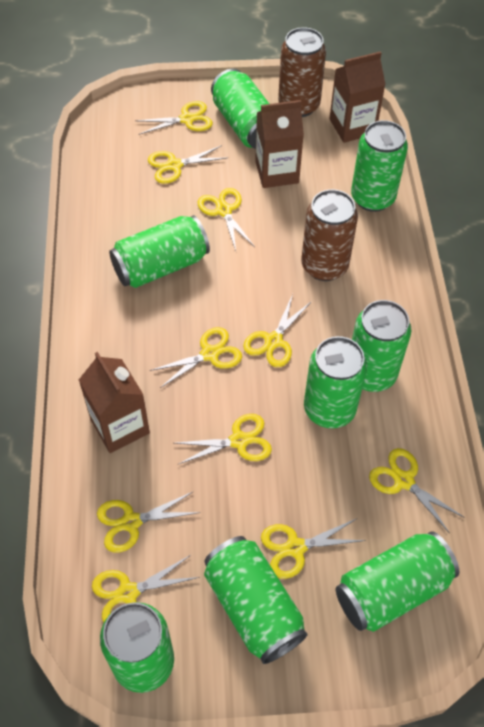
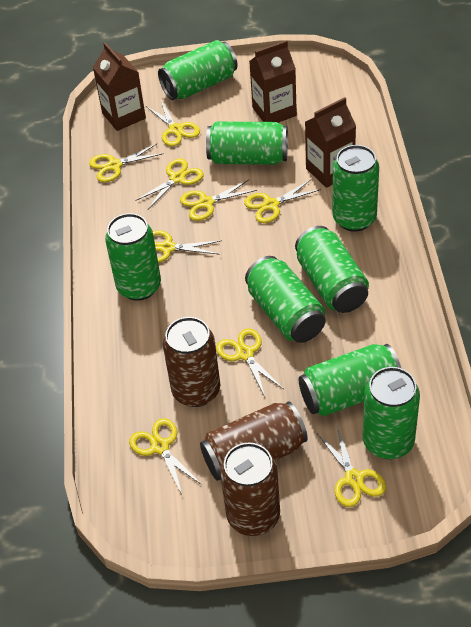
brown can: 2 -> 3
yellow scissors: 10 -> 9

